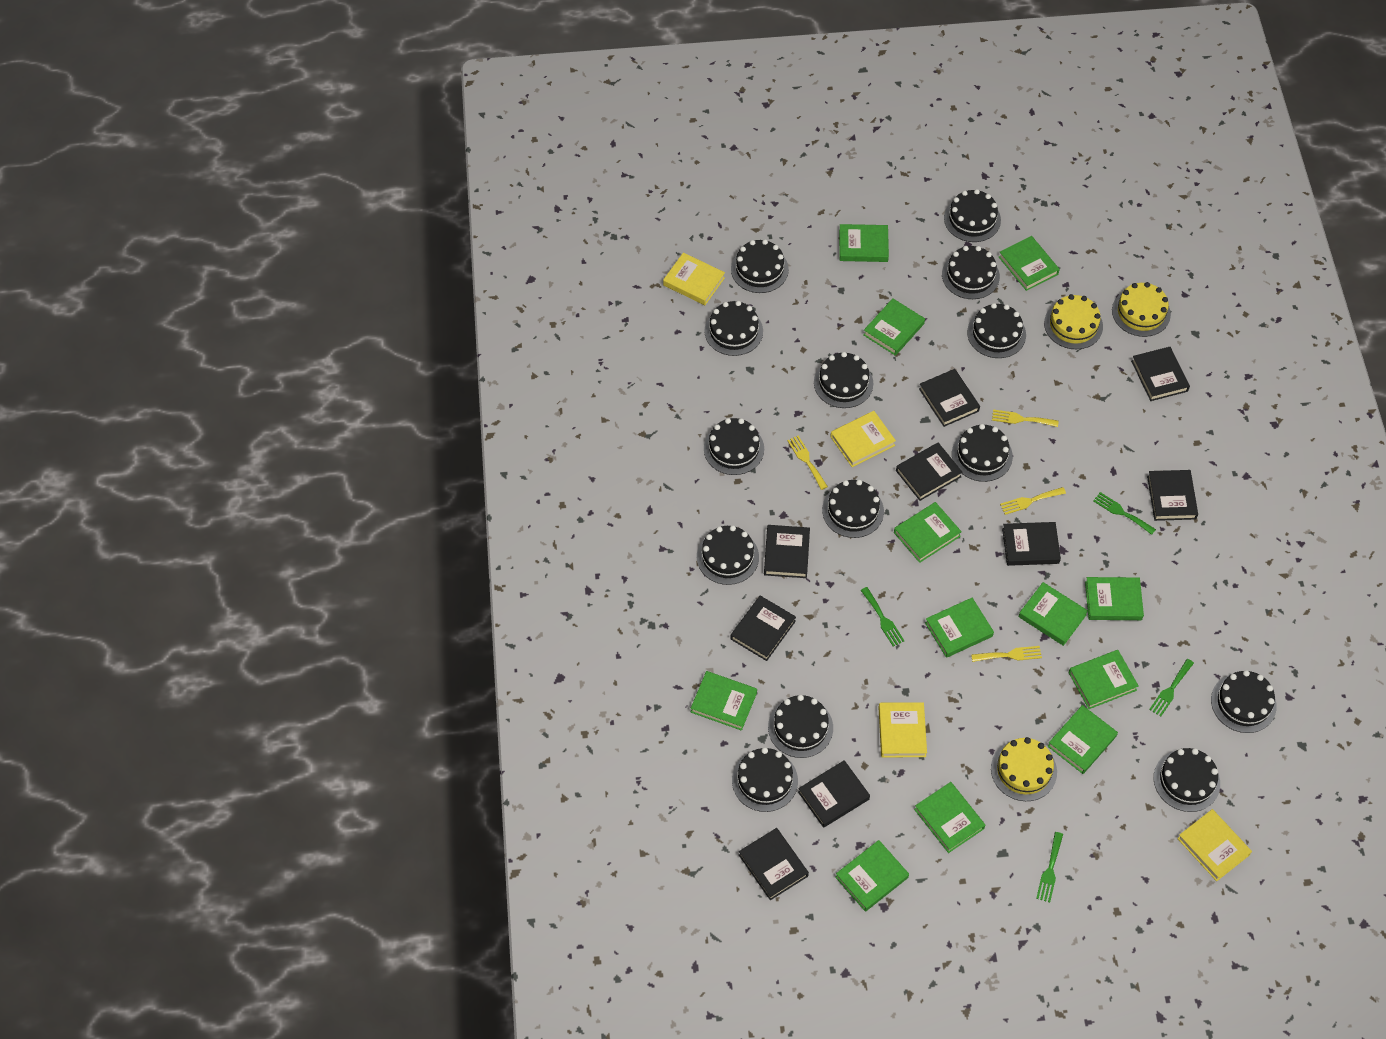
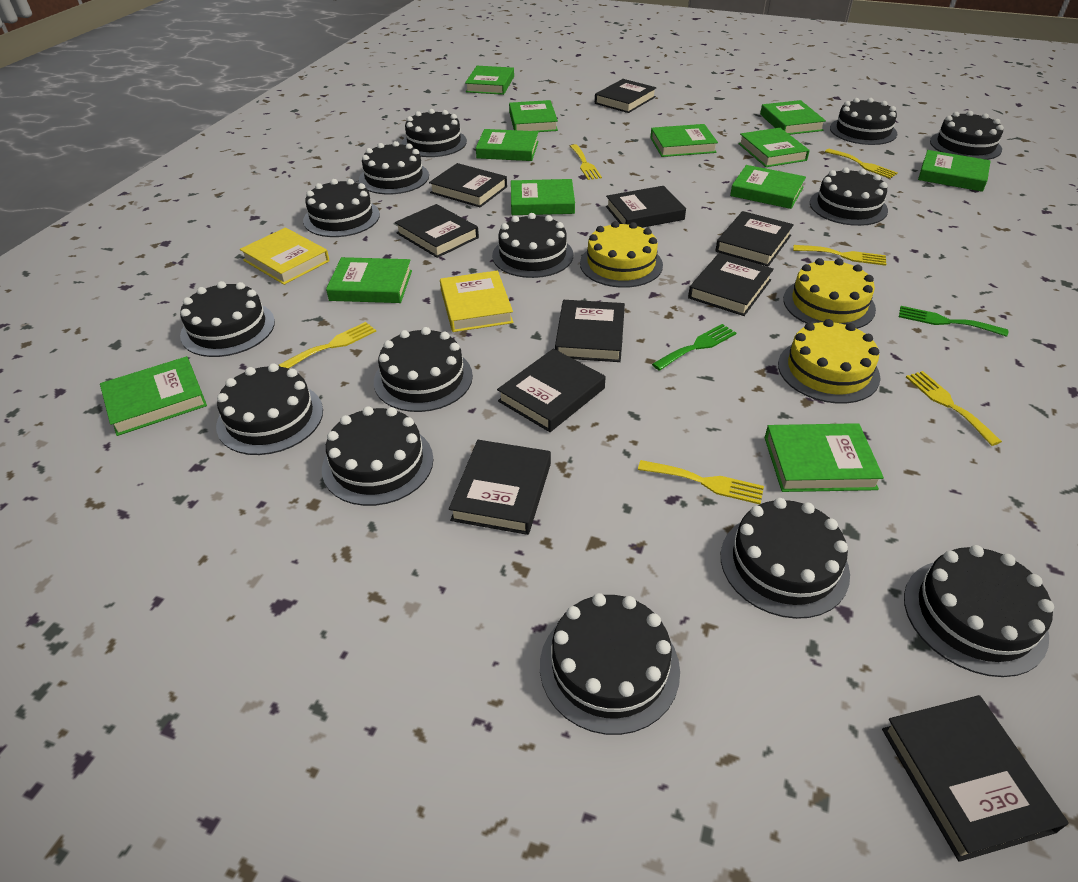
black book: 9 -> 10
green fork: 4 -> 2
yellow book: 4 -> 2
yellow fork: 4 -> 6

